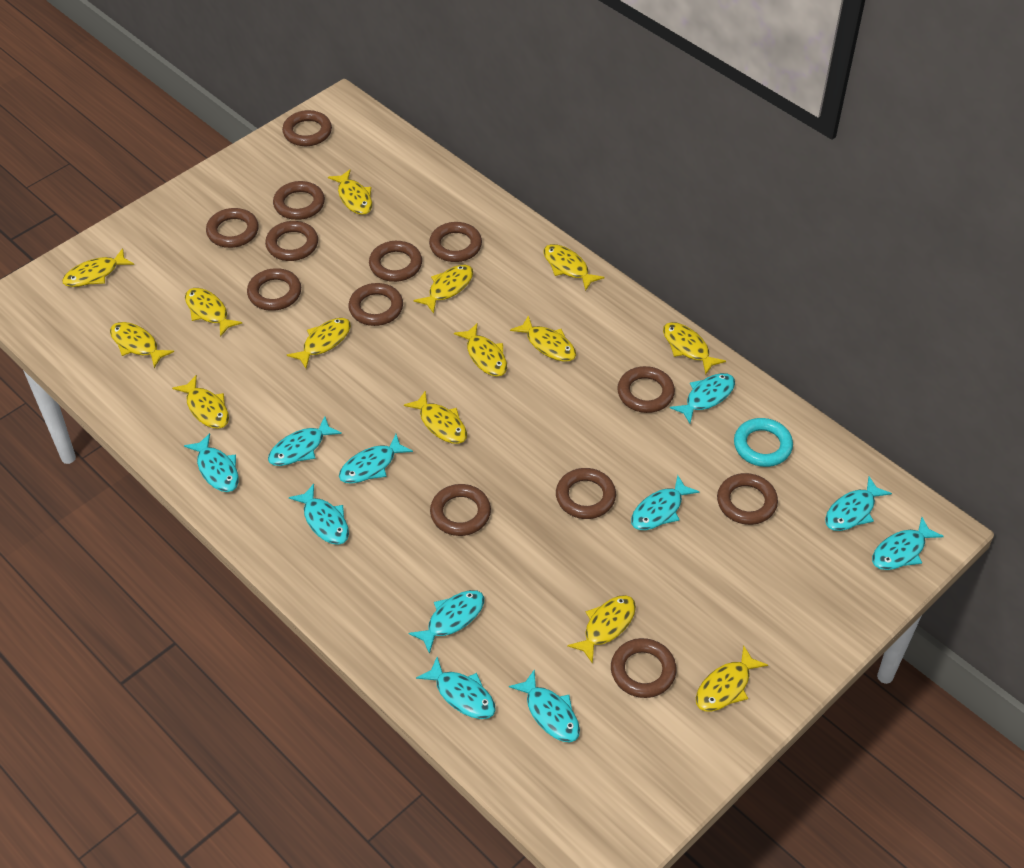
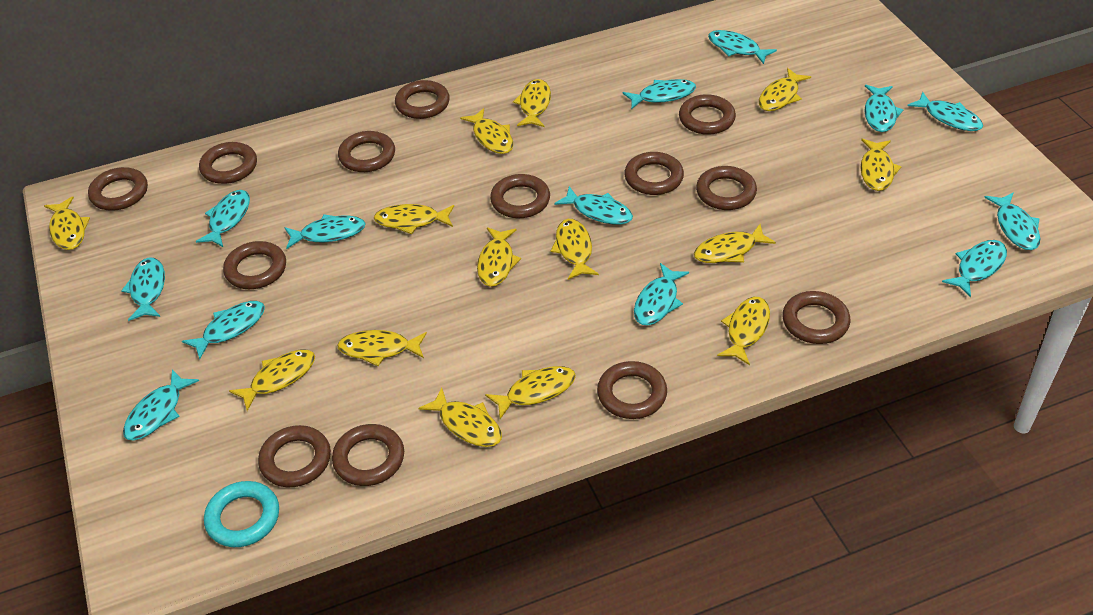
turquoise fish: 11 -> 13

